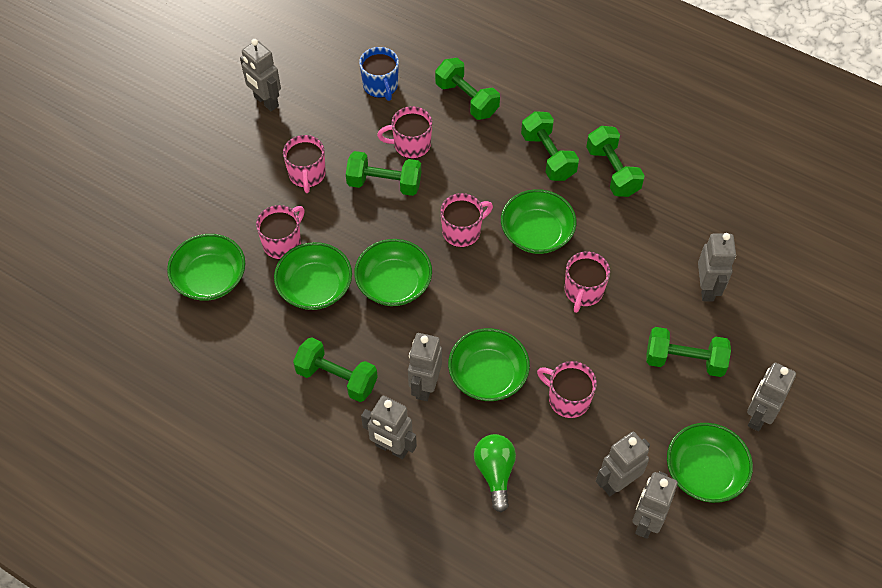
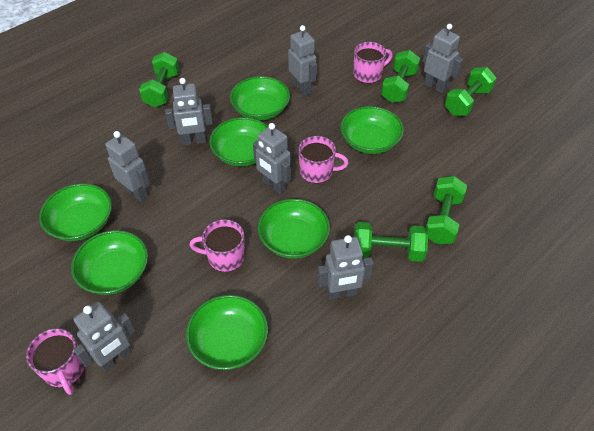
blue mug: 1 -> 0
green bowl: 6 -> 7
green dumbbell: 6 -> 5
green light bulb: 1 -> 0
pink mug: 6 -> 4

